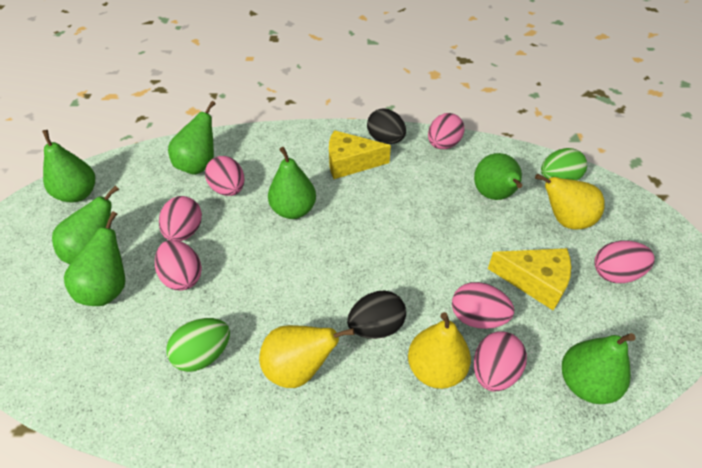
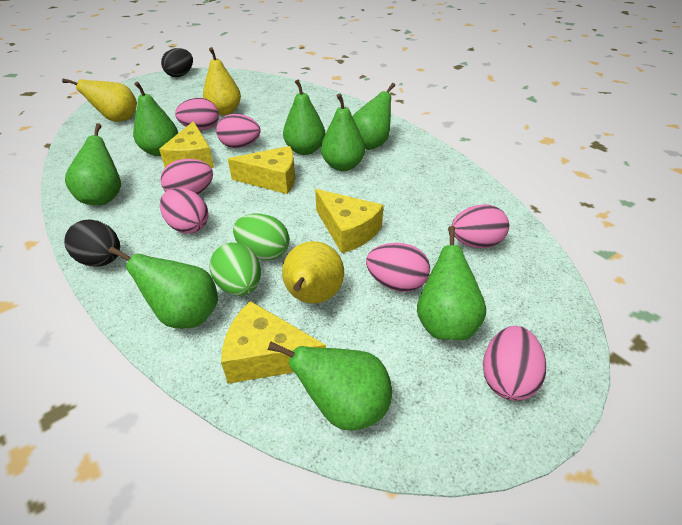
green pear: 7 -> 8
yellow cheese: 2 -> 4

